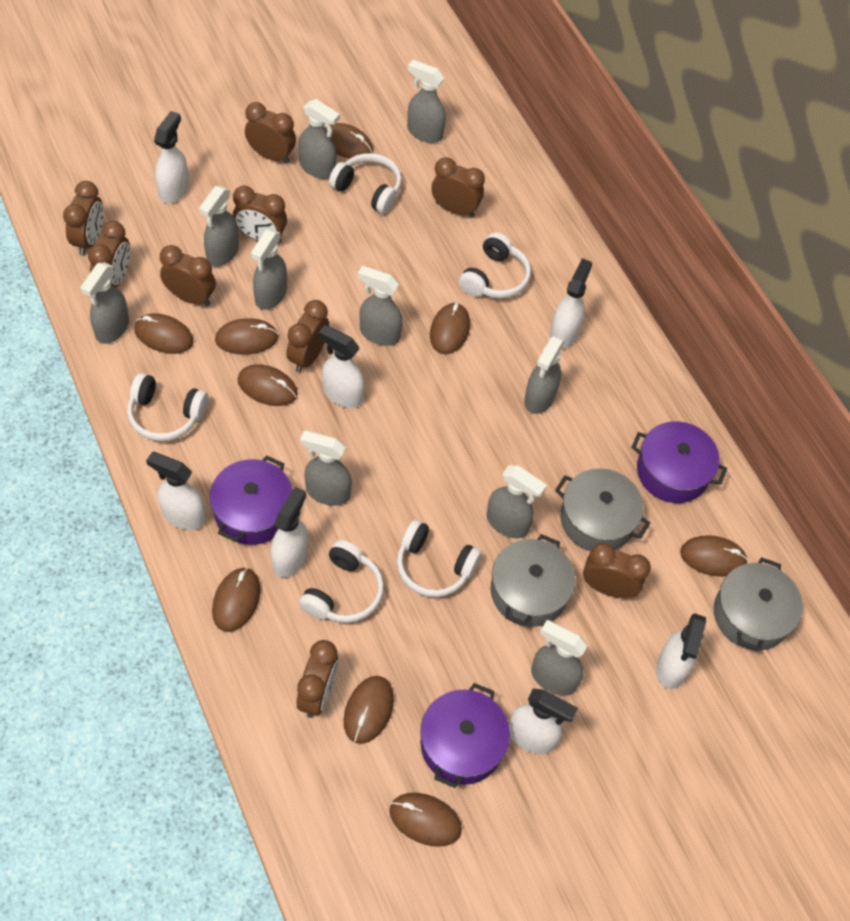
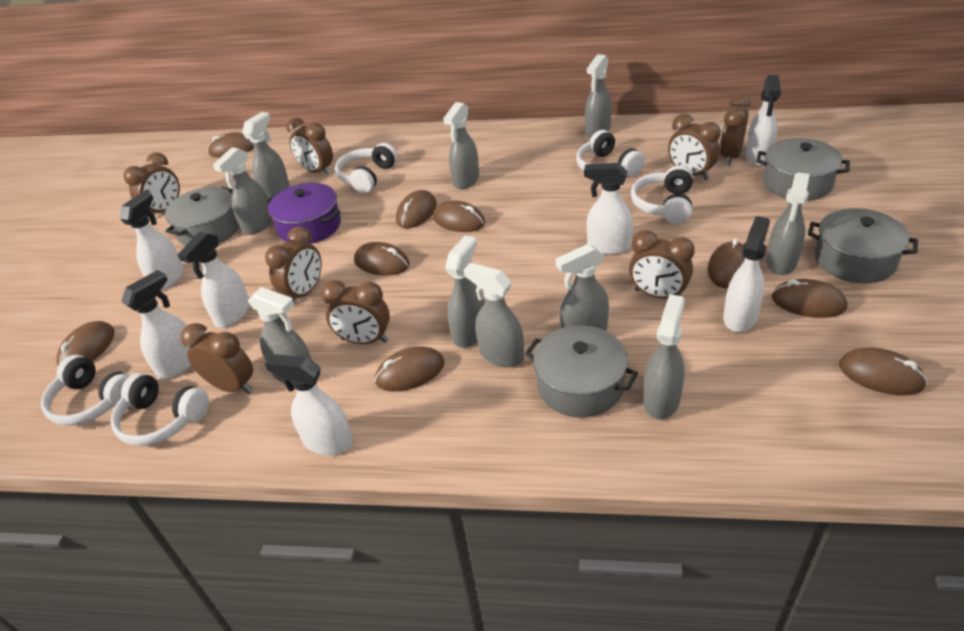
brown clock: 9 -> 8
grey pot: 3 -> 4
purple pot: 3 -> 1

